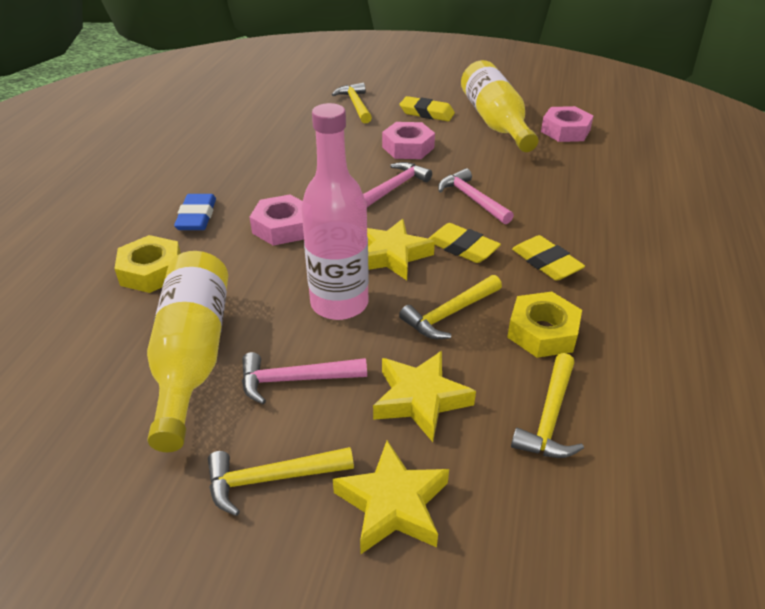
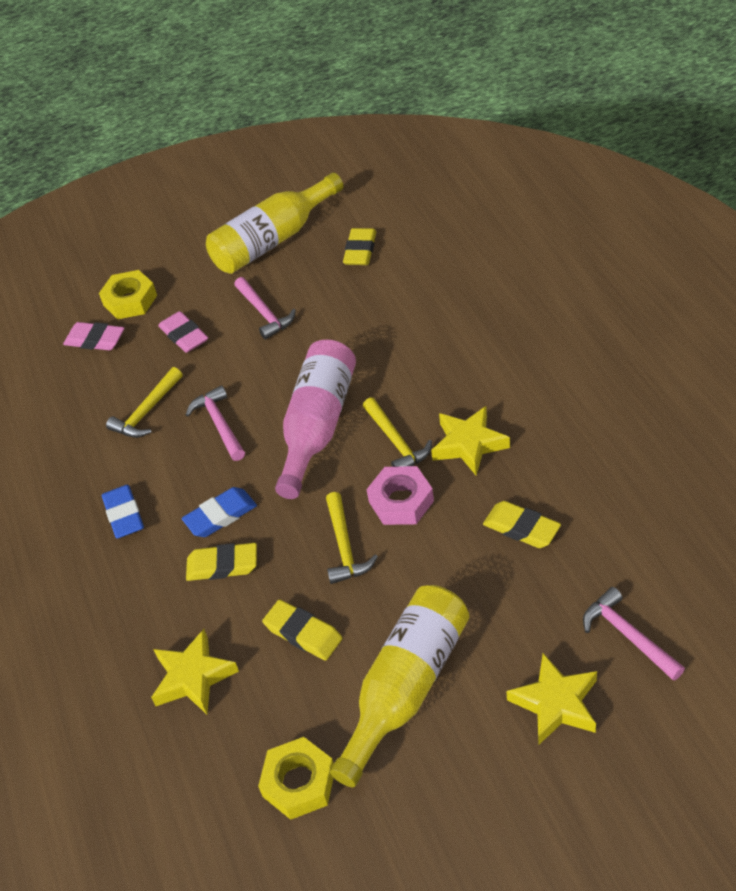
blue eraser: 1 -> 2
pink eraser: 0 -> 2
pink nut: 3 -> 1
yellow eraser: 3 -> 4
yellow hammer: 4 -> 3

